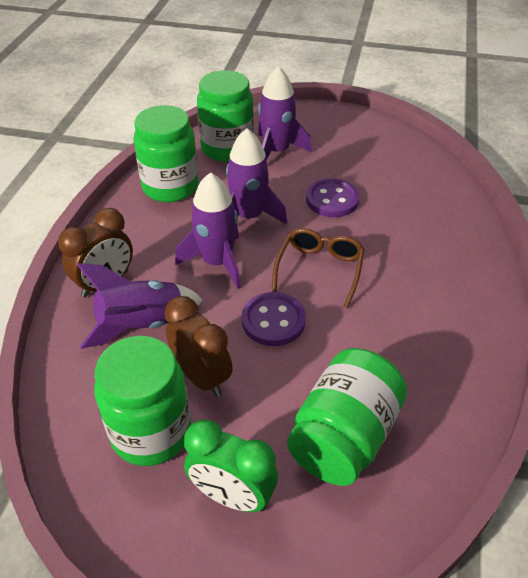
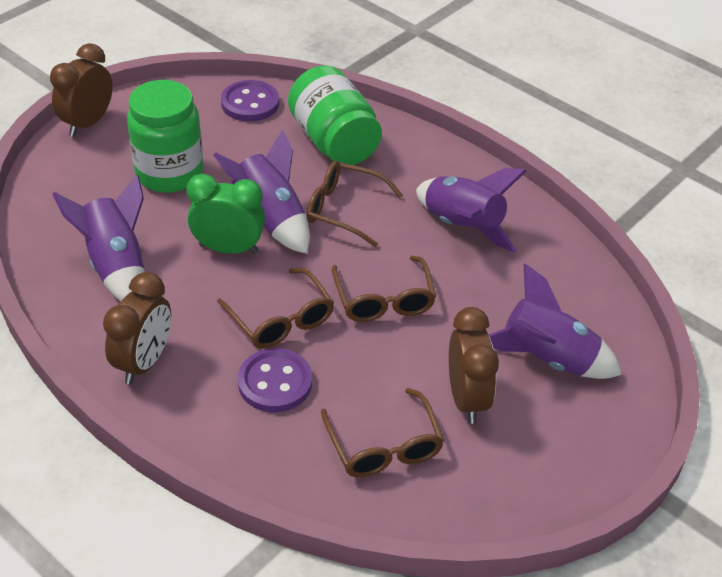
brown clock: 2 -> 3
brown glasses: 1 -> 4
green jar: 4 -> 2

